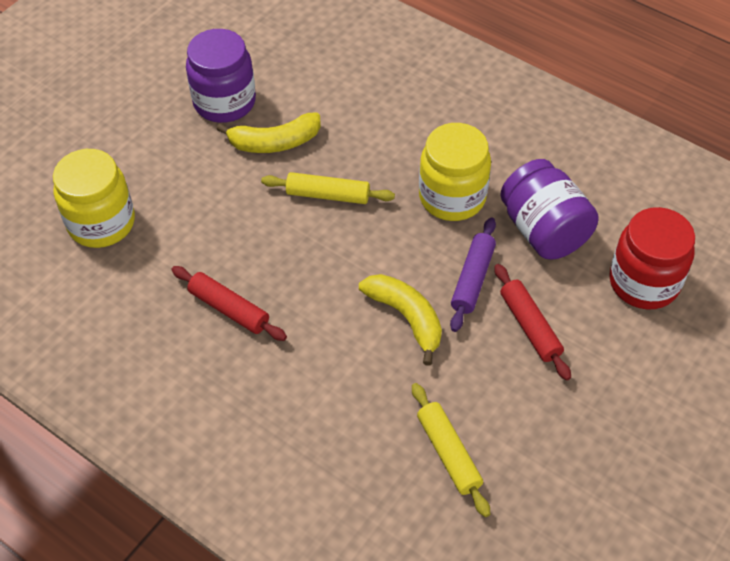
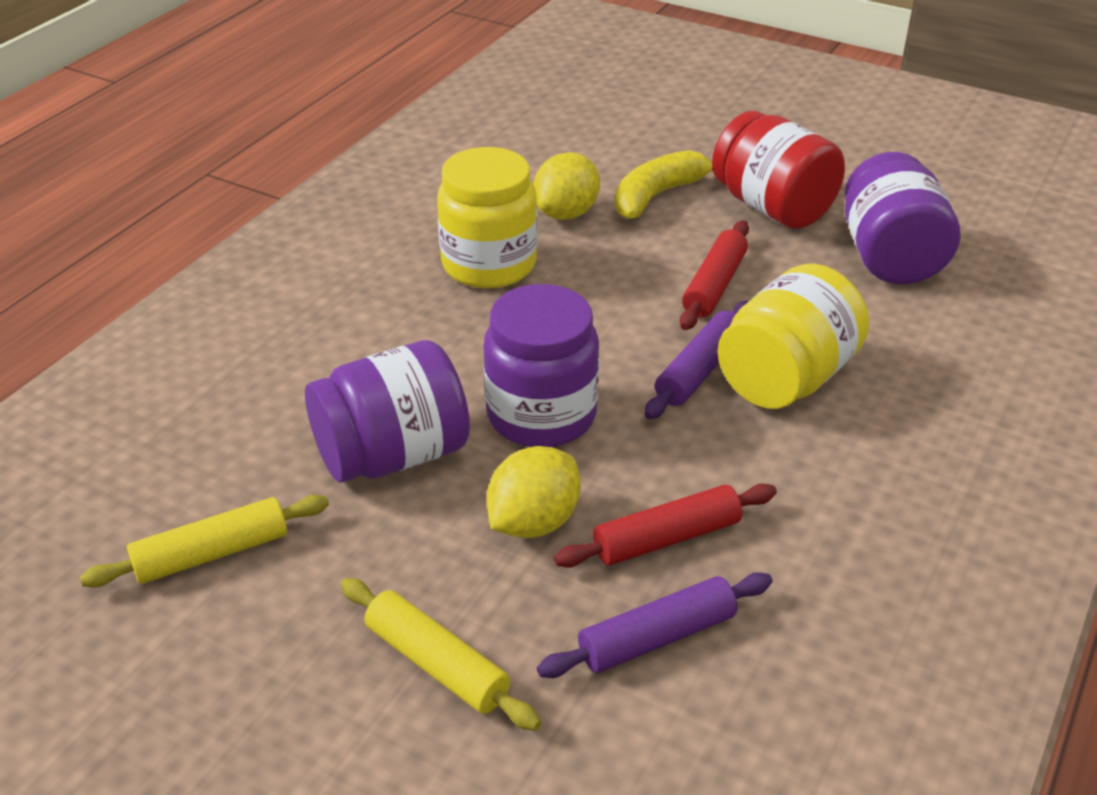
purple jar: 2 -> 3
purple rolling pin: 1 -> 2
yellow banana: 2 -> 1
yellow lemon: 0 -> 2

